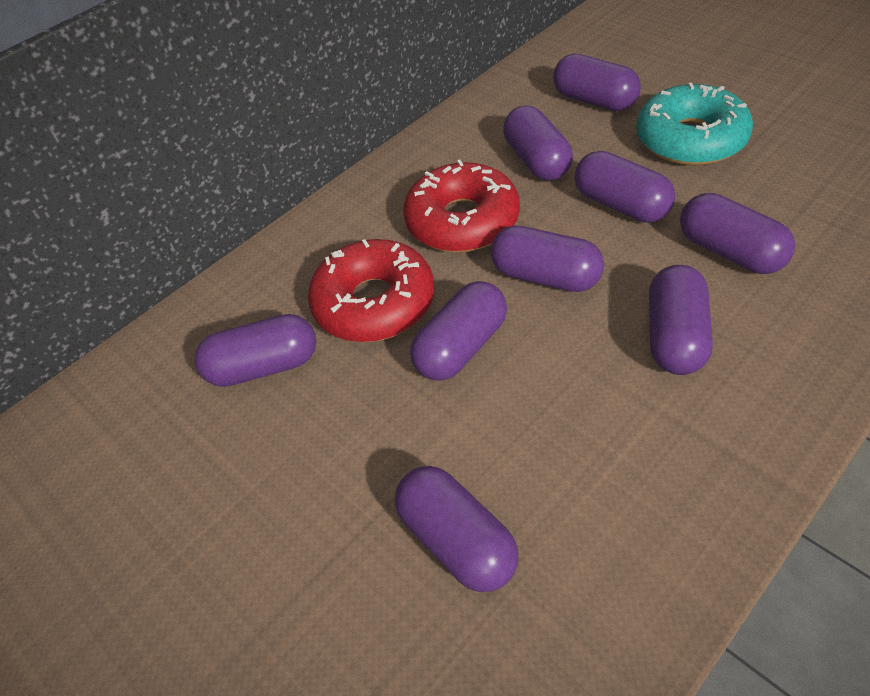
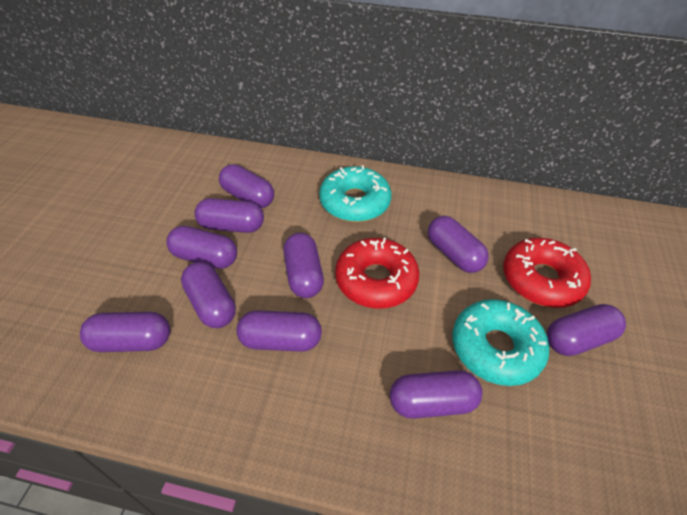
purple capsule: 9 -> 10
turquoise donut: 1 -> 2

